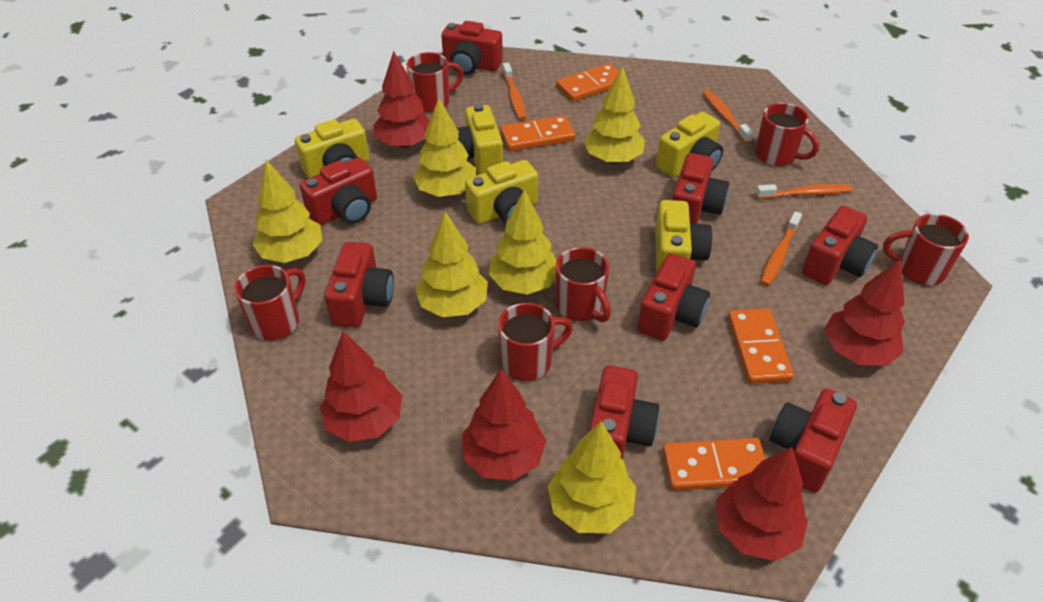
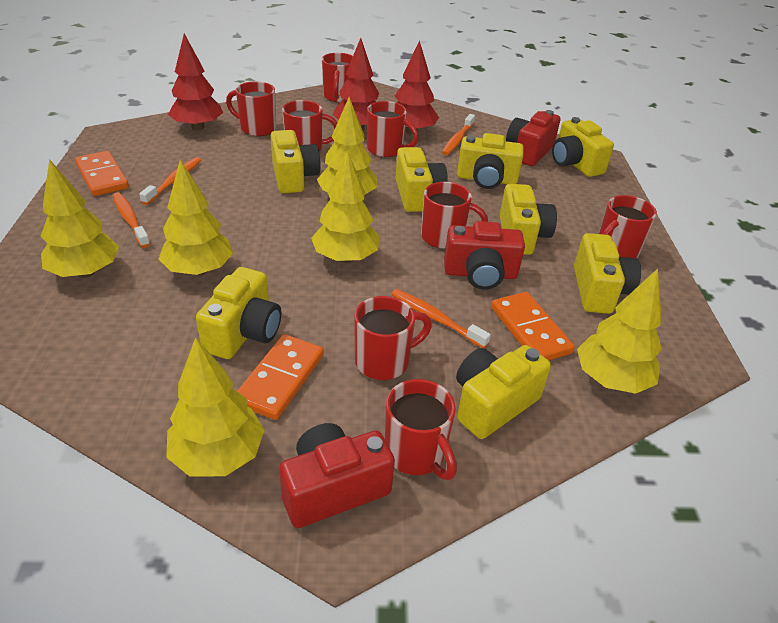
orange domino: 4 -> 3
red camera: 8 -> 3
red mug: 6 -> 8
red tree: 5 -> 3
yellow camera: 5 -> 8

